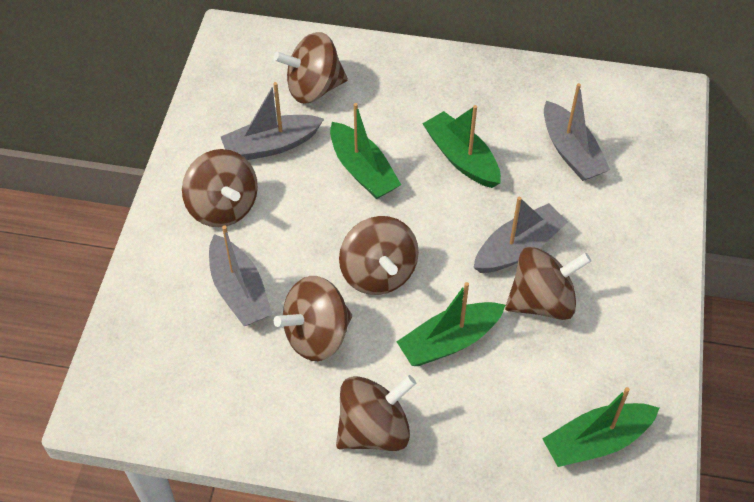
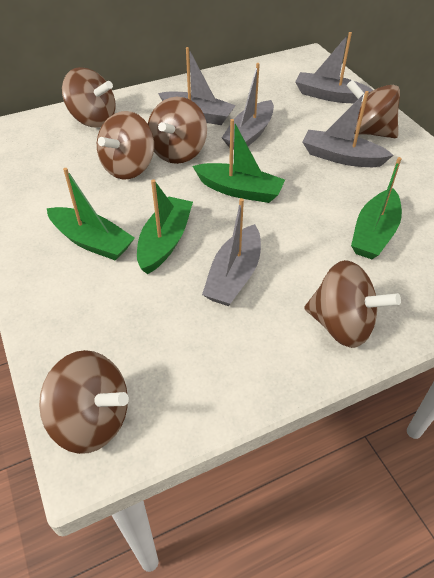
grey boat: 4 -> 5

